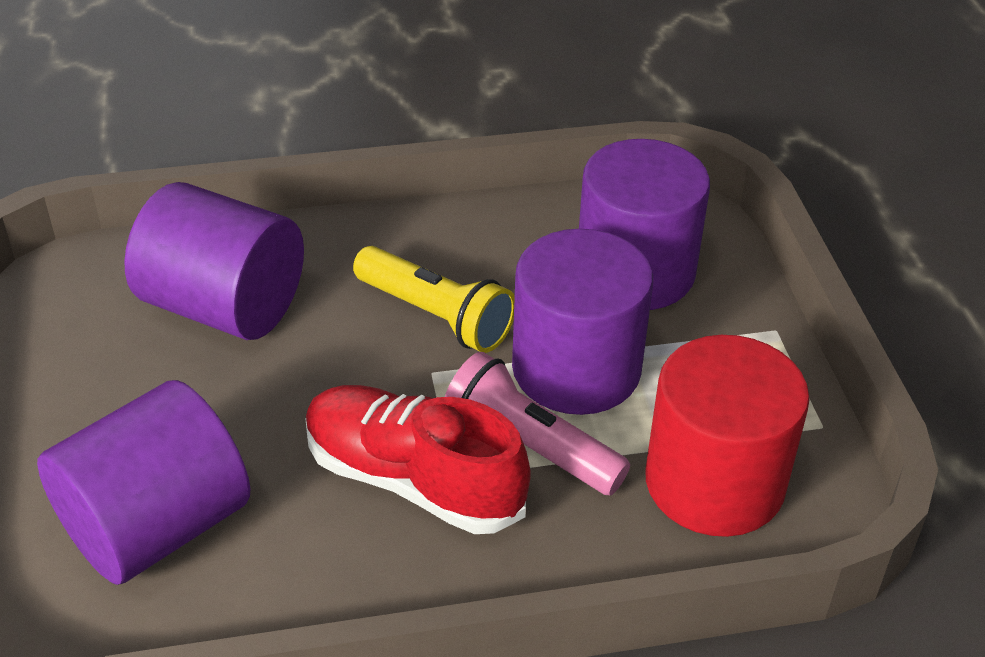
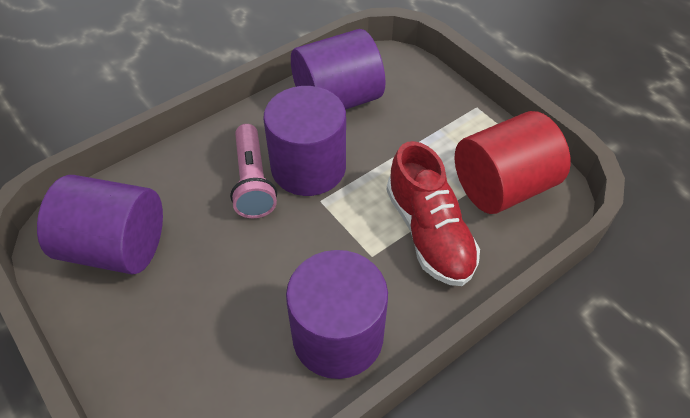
yellow flashlight: 1 -> 0

